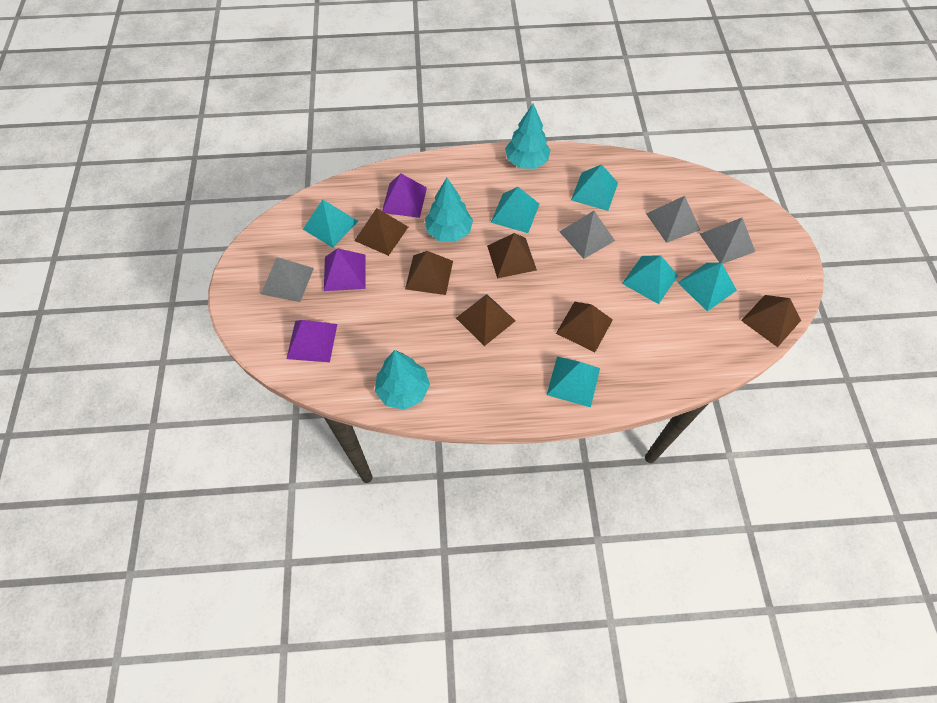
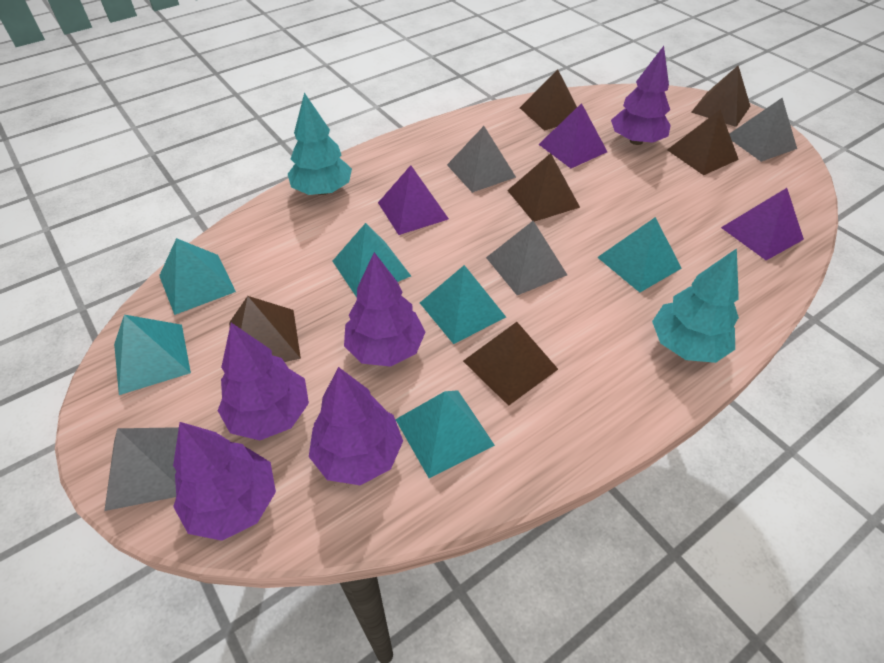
purple tree: 0 -> 5
turquoise tree: 3 -> 2

